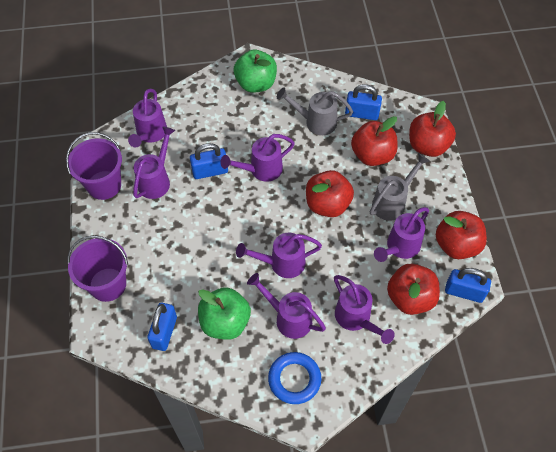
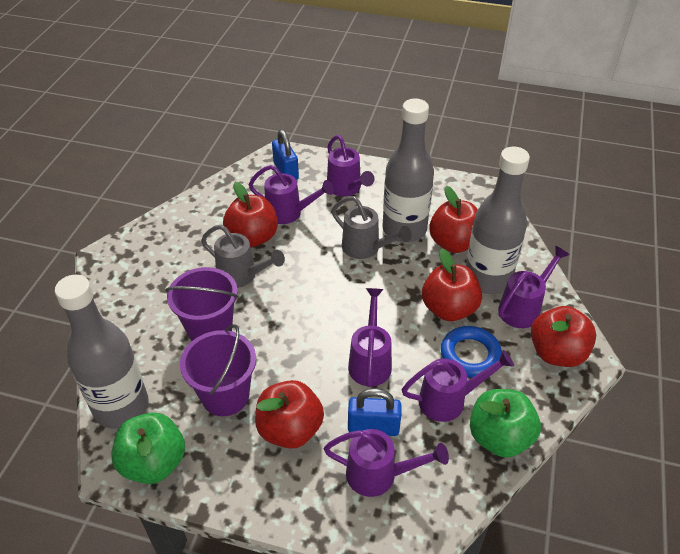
blue padlock: 4 -> 2
grey bottle: 0 -> 3
purple watering can: 7 -> 6

